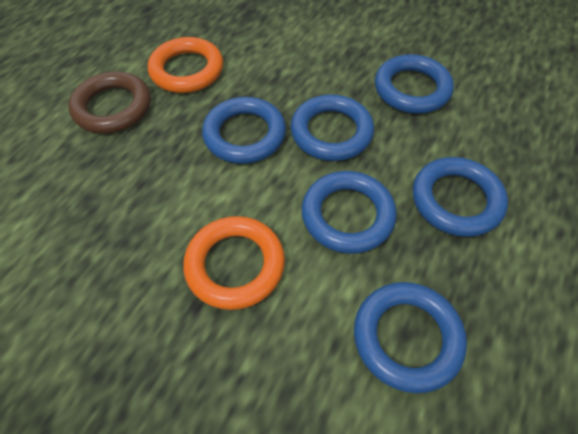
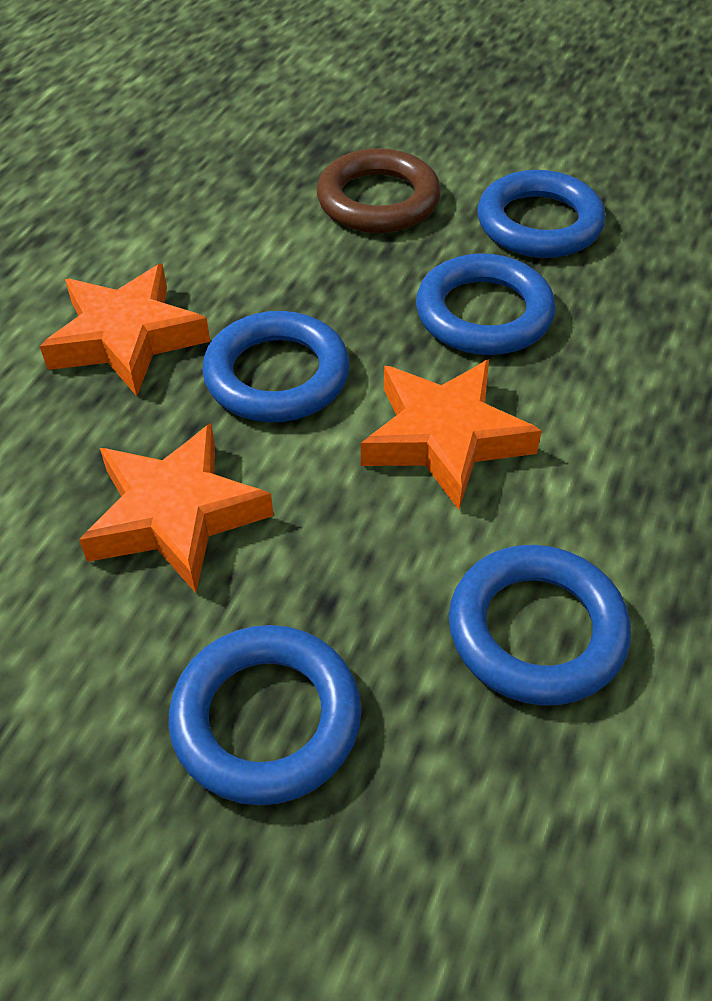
blue ring: 6 -> 5
orange ring: 2 -> 0
orange star: 0 -> 3

